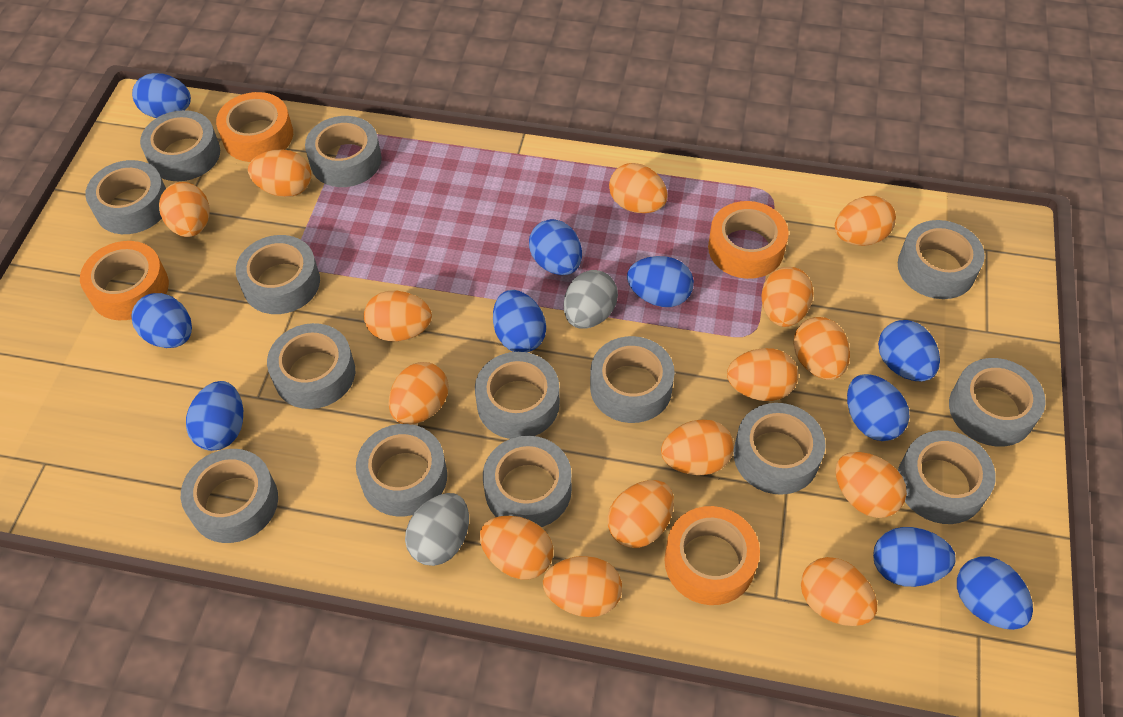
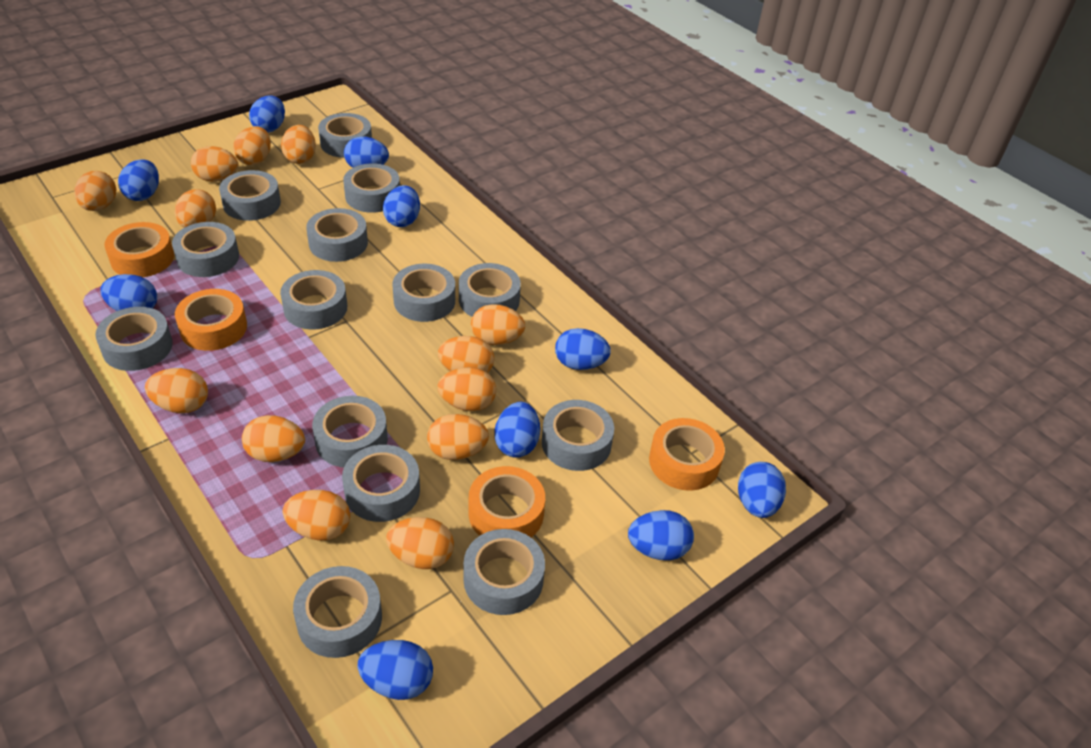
grey egg: 2 -> 0
orange egg: 15 -> 13

